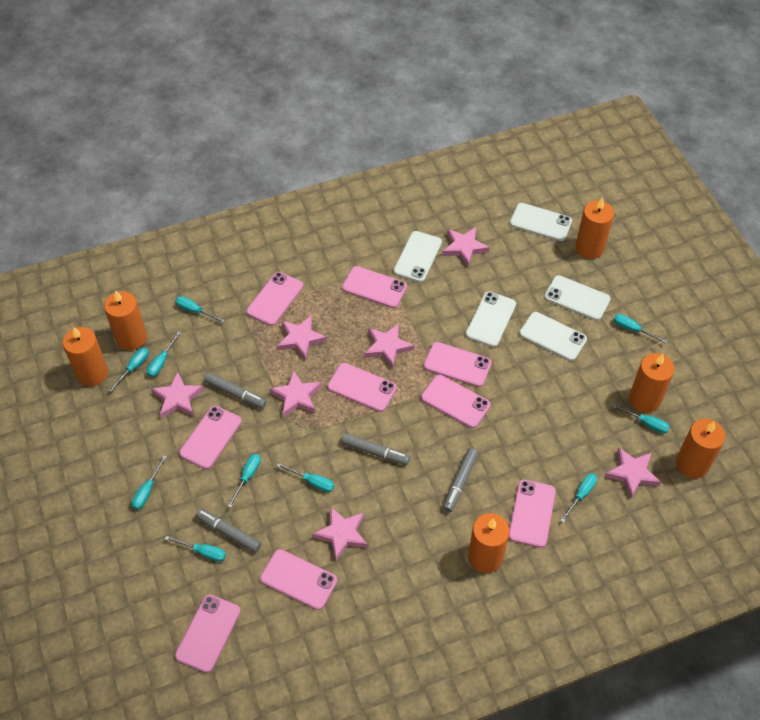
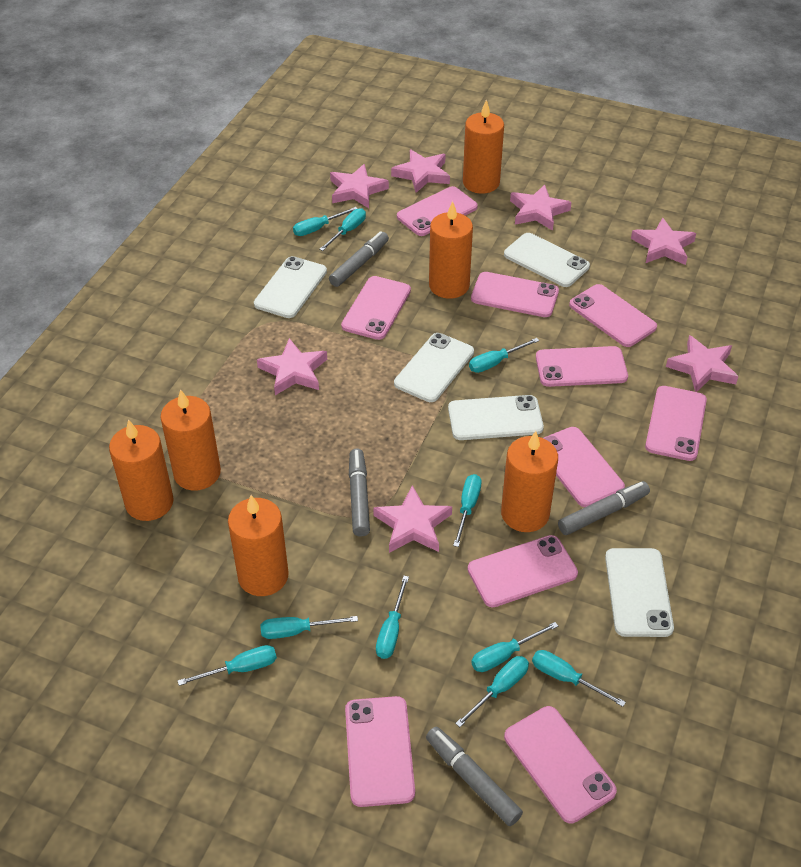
pink phone: 9 -> 10

